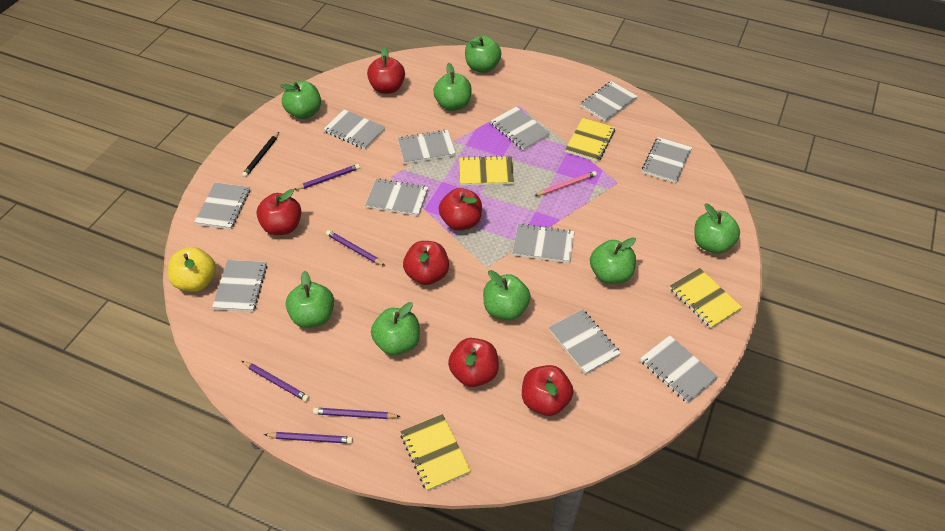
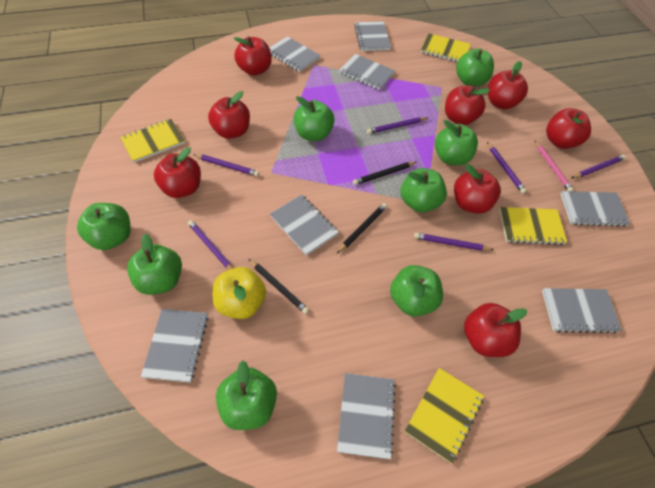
black pencil: 1 -> 3
grey notebook: 11 -> 8
purple pencil: 5 -> 6
red apple: 6 -> 8

